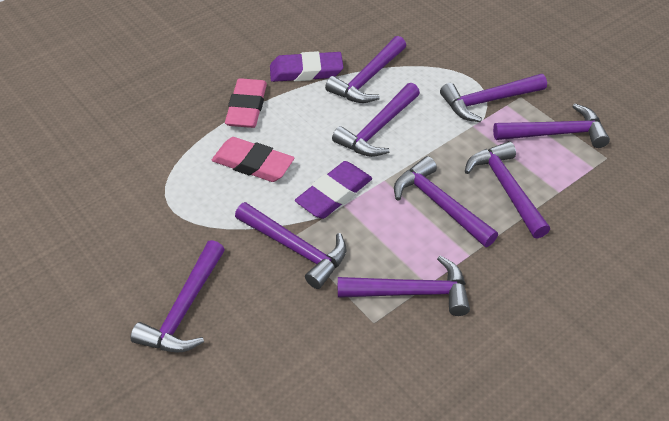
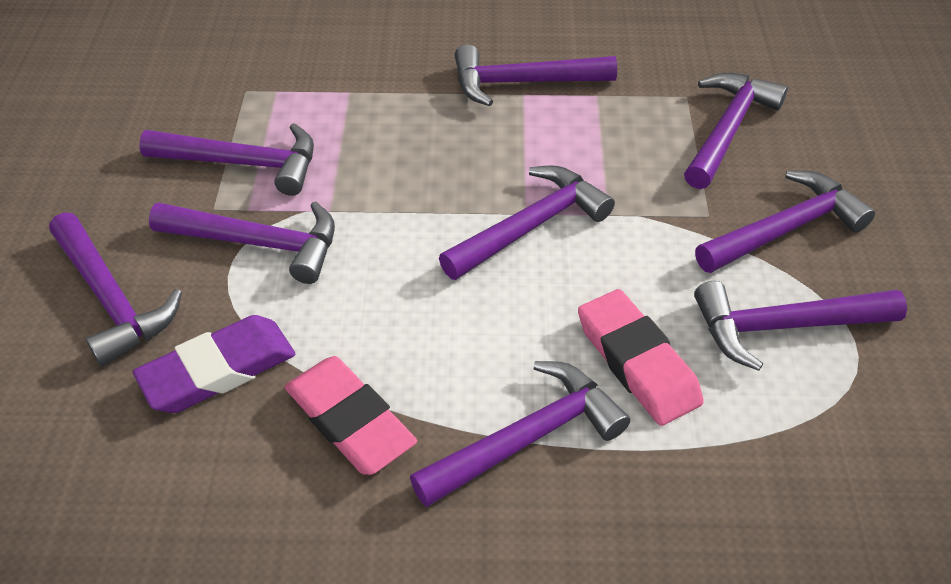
purple eraser: 2 -> 1

